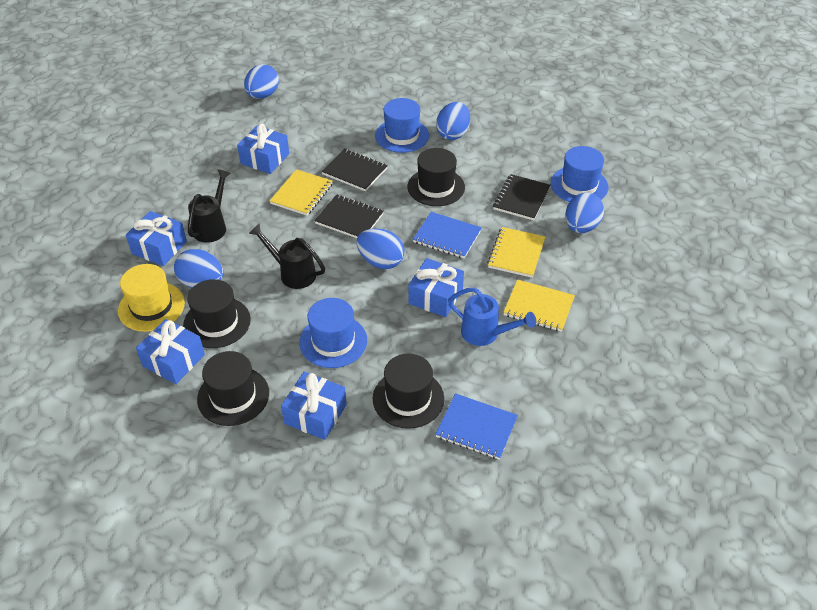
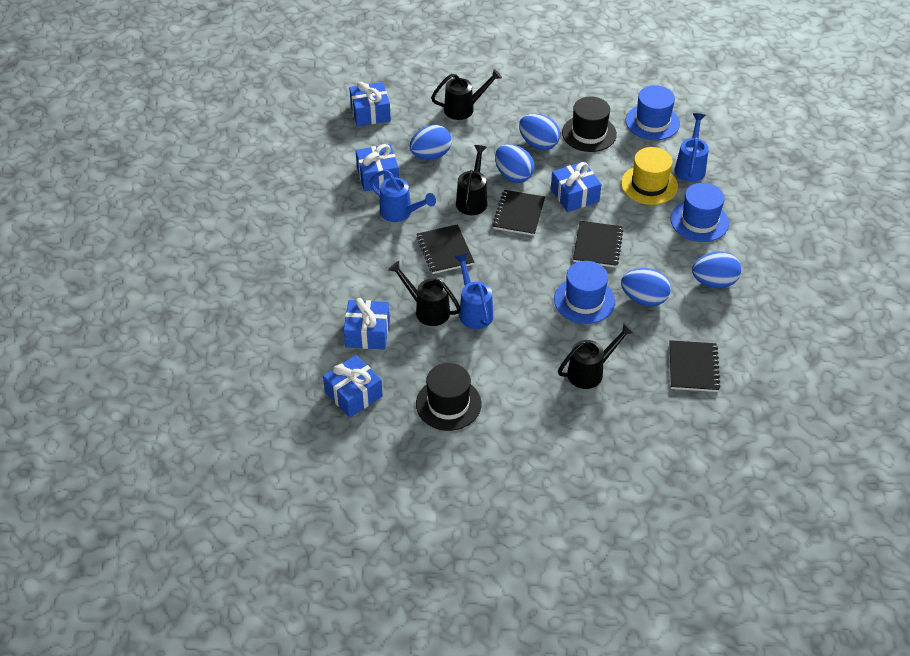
black hat: 4 -> 2
black notebook: 3 -> 4
black watering can: 2 -> 4
blue notebook: 2 -> 0
blue watering can: 1 -> 3
yellow notebook: 3 -> 0

